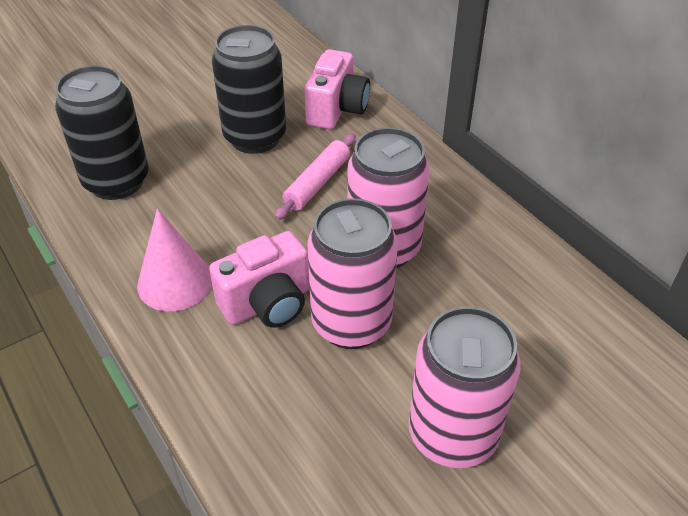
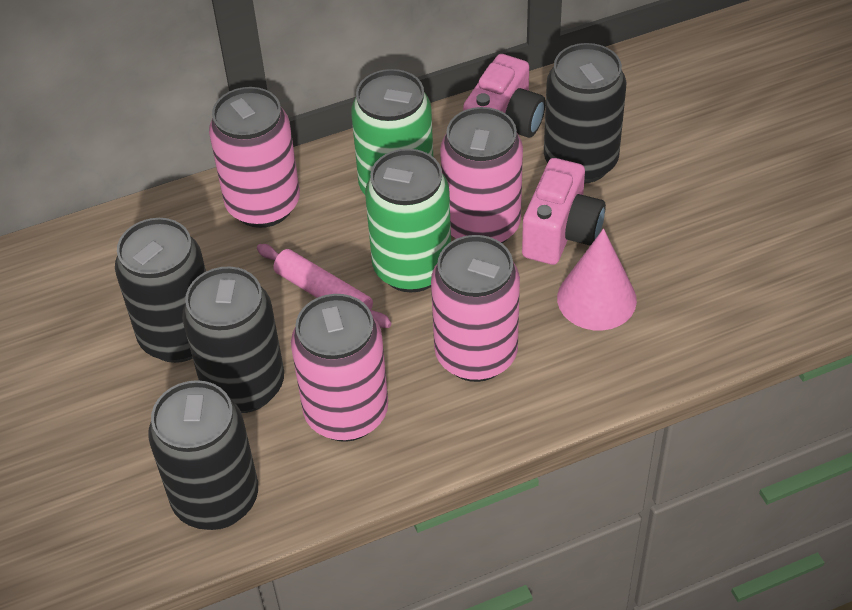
black can: 2 -> 4
green can: 0 -> 2
pink can: 3 -> 4

